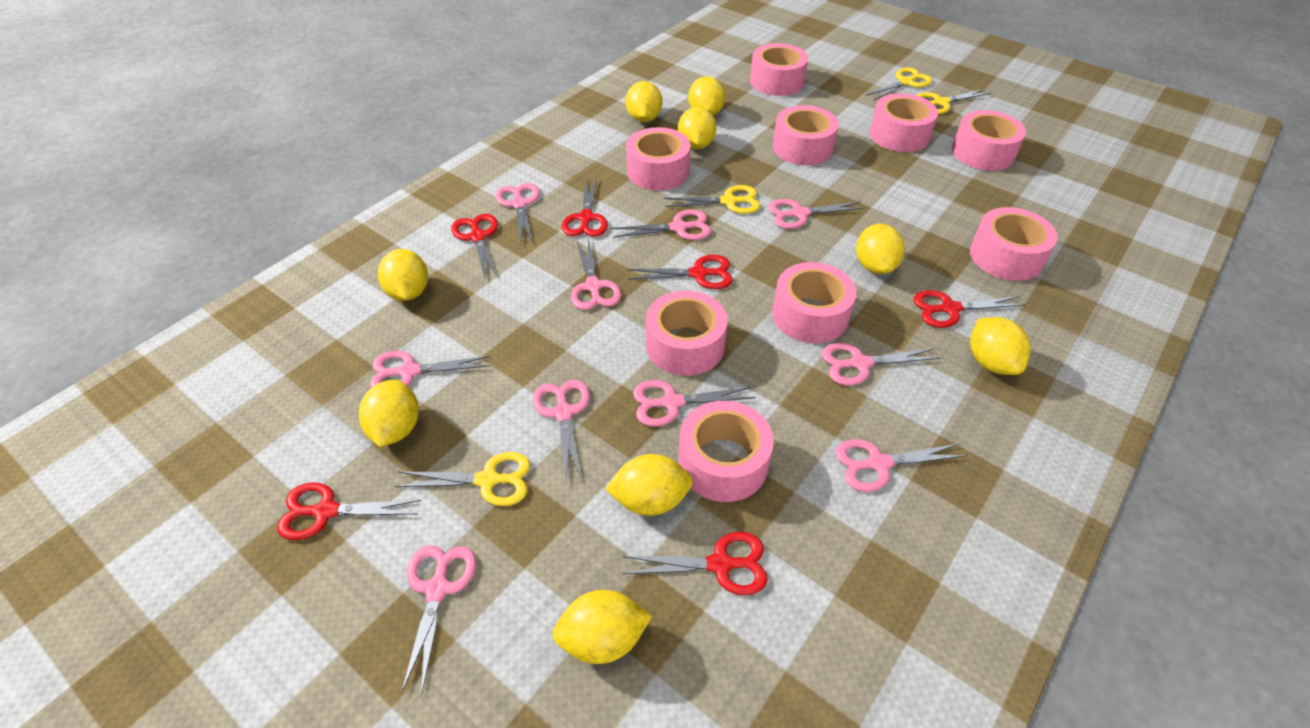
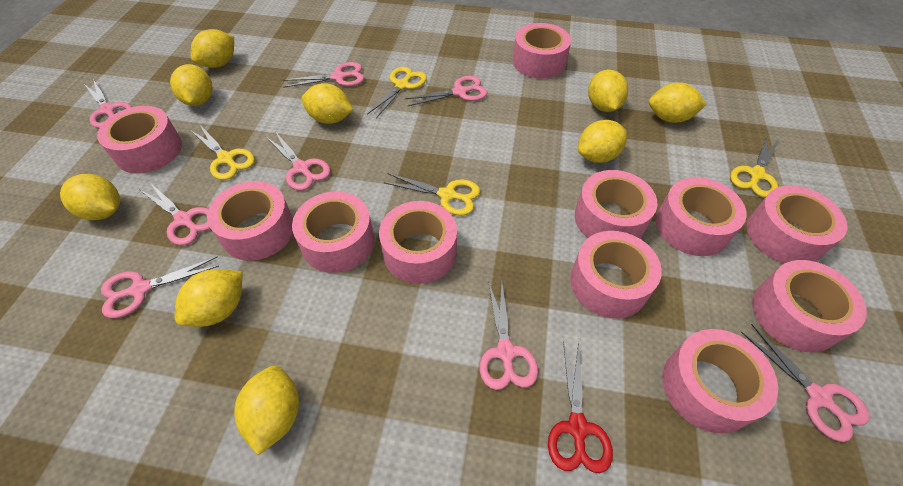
pink scissors: 10 -> 8
pink tape: 9 -> 11
red scissors: 6 -> 1

